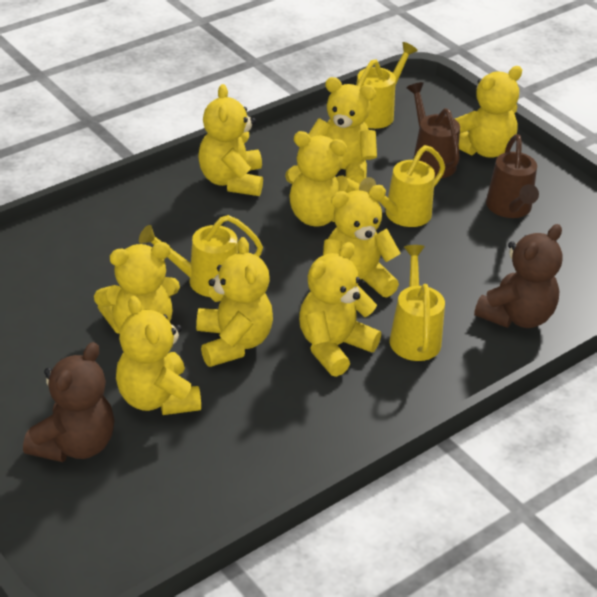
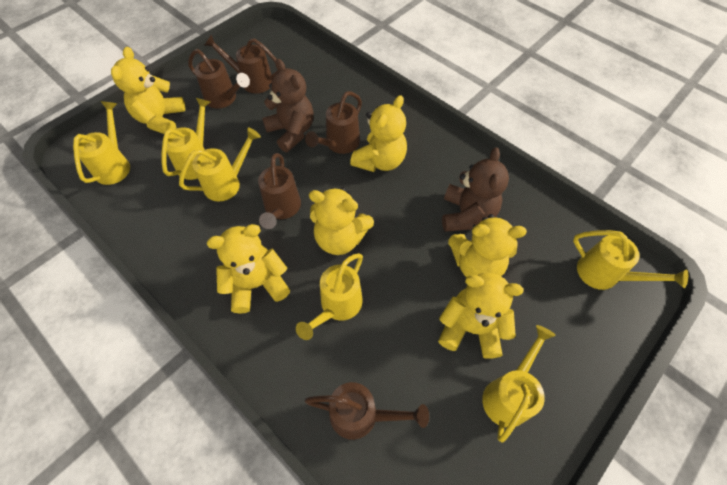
brown watering can: 2 -> 5
yellow teddy bear: 9 -> 6
yellow watering can: 4 -> 6

